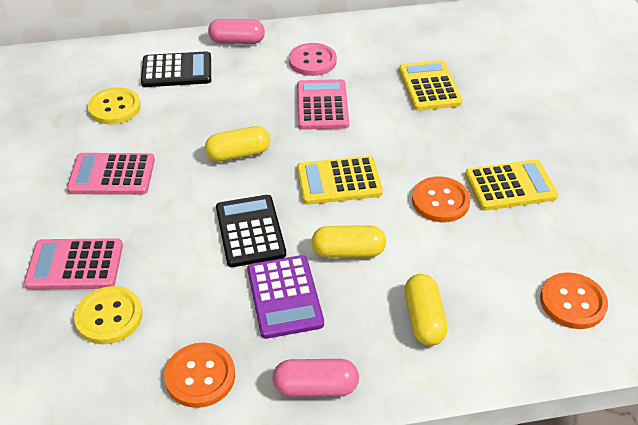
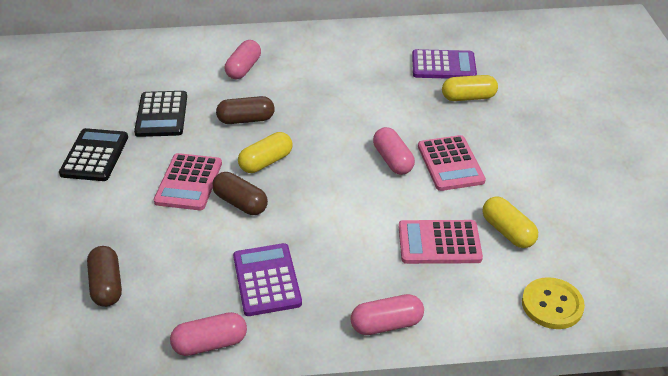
brown capsule: 0 -> 3
orange button: 3 -> 0
pink button: 1 -> 0
pink capsule: 2 -> 4
purple calculator: 1 -> 2
yellow button: 2 -> 1
yellow calculator: 3 -> 0

